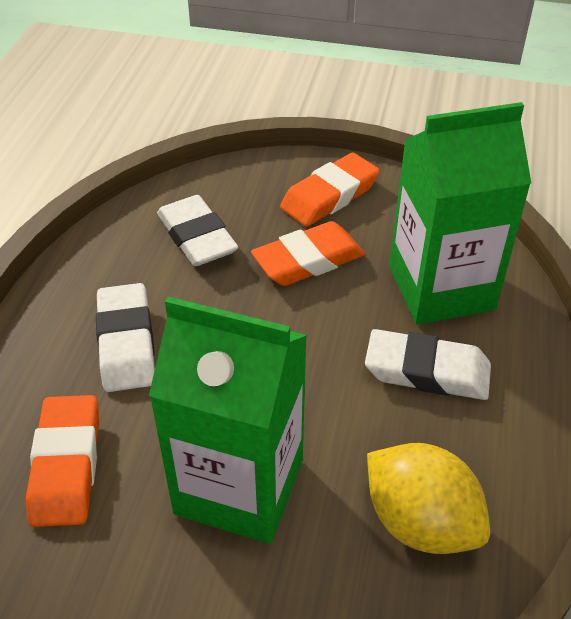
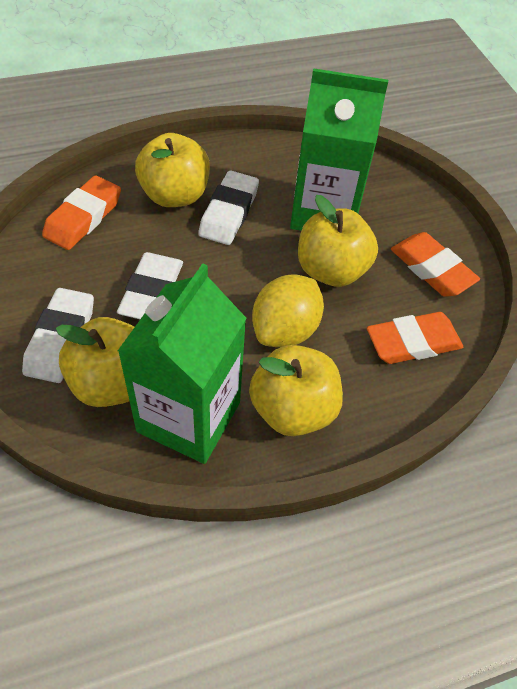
yellow apple: 0 -> 4

